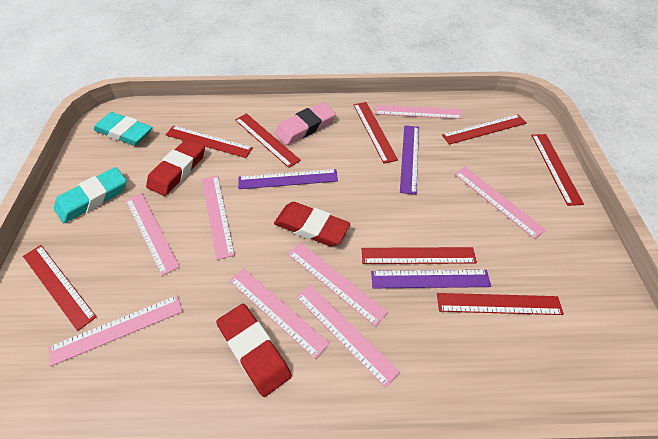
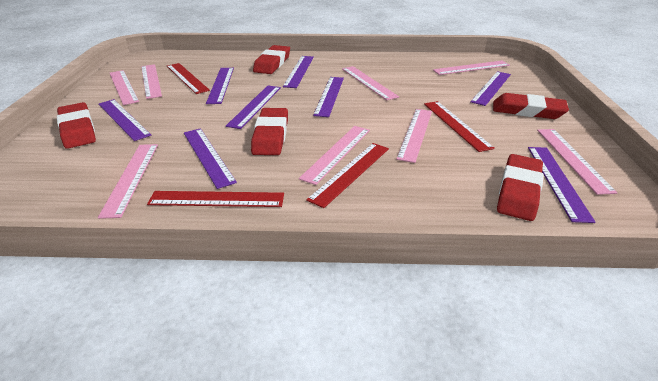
pink eraser: 1 -> 0
purple ruler: 3 -> 8
red eraser: 3 -> 5
red ruler: 8 -> 4
turquoise eraser: 2 -> 0

